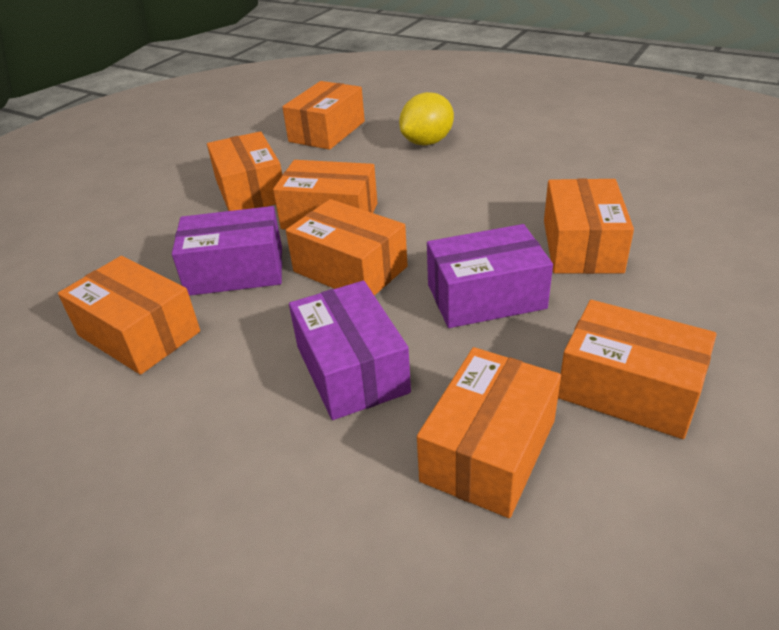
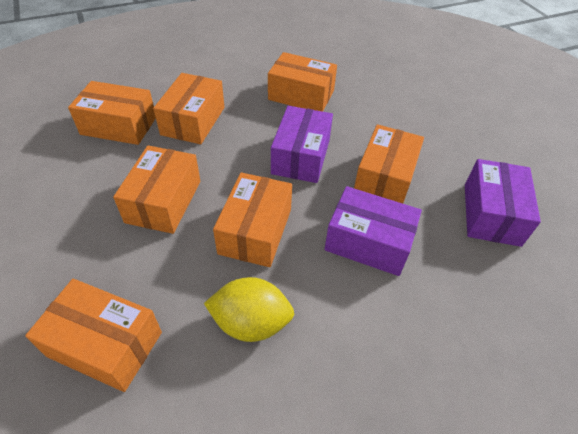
orange box: 8 -> 7

